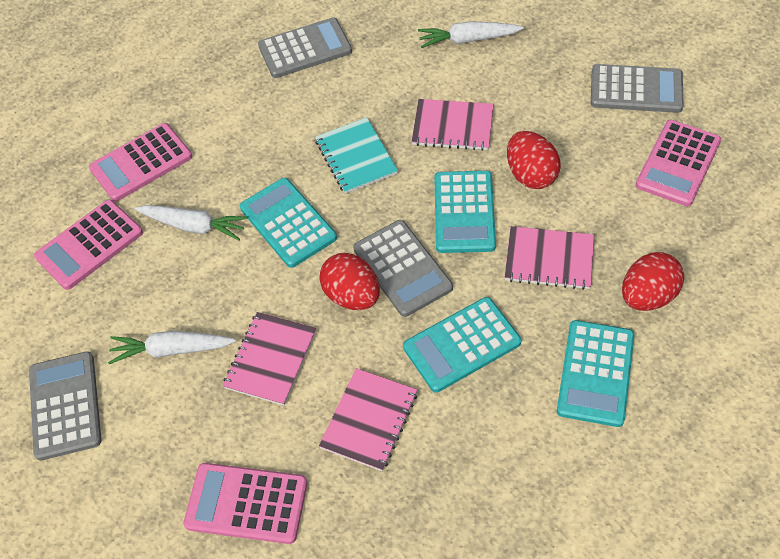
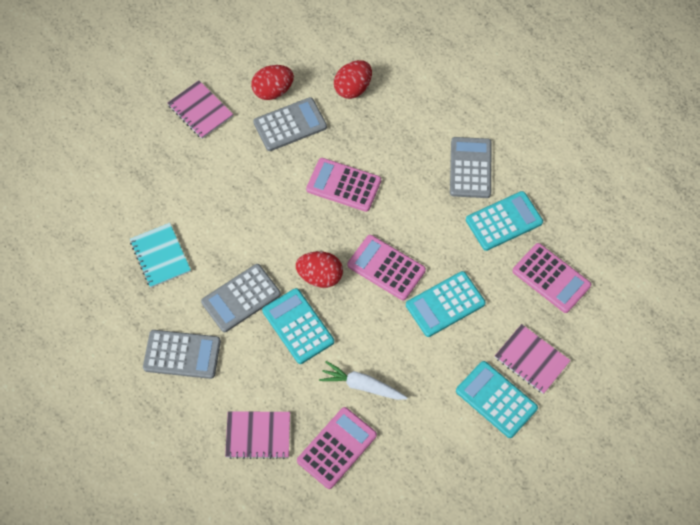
pink notebook: 4 -> 3
white carrot: 3 -> 1

